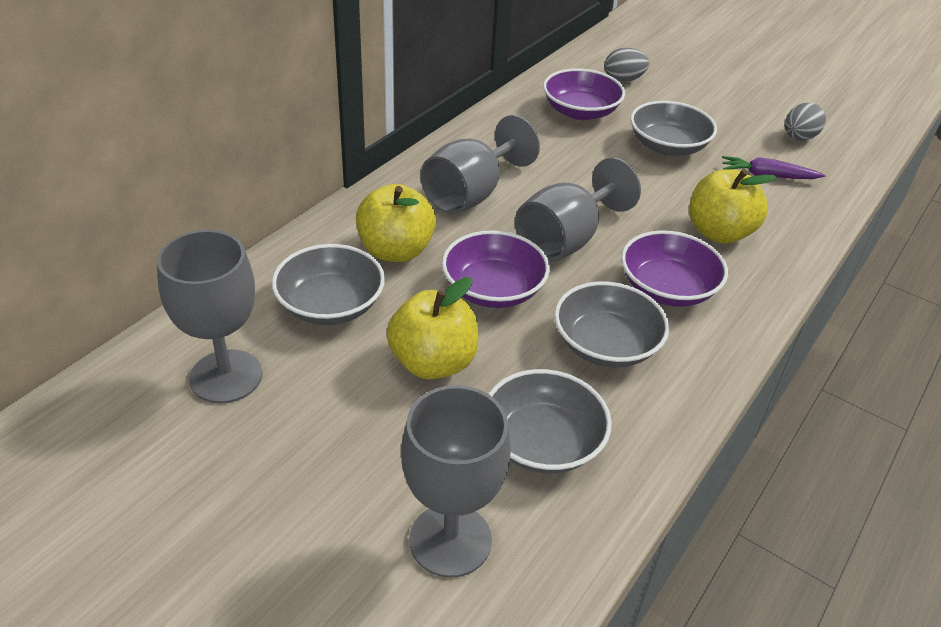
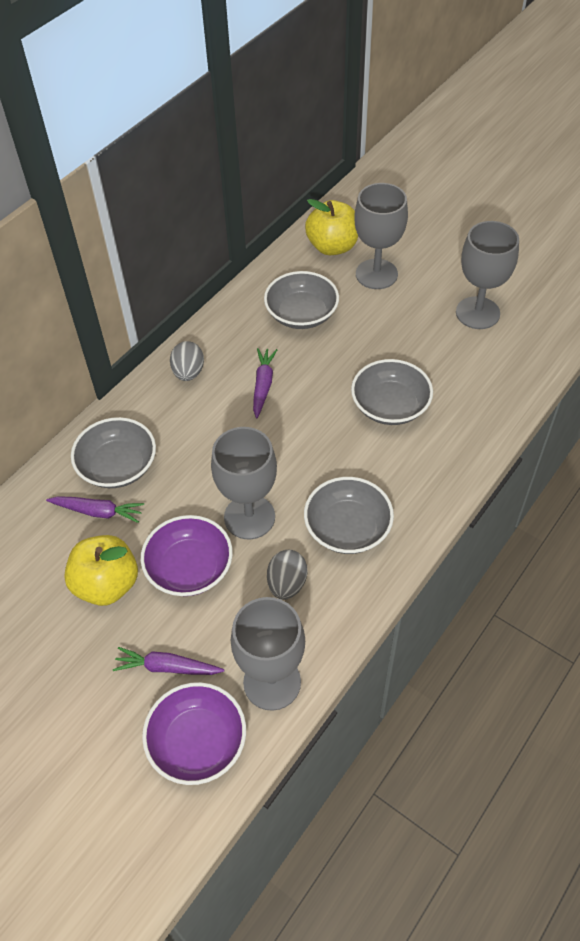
purple bowl: 3 -> 2
purple carrot: 1 -> 3
yellow apple: 3 -> 2

